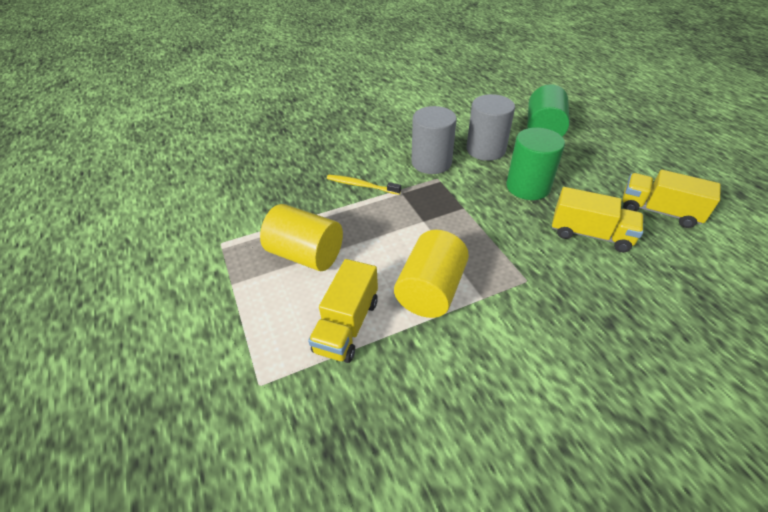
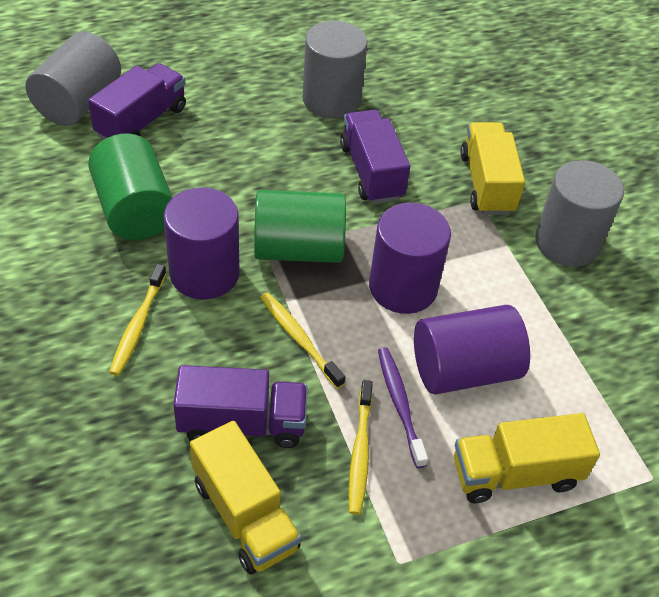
grey cylinder: 2 -> 3
purple cylinder: 0 -> 3
purple toothbrush: 0 -> 1
purple truck: 0 -> 3
yellow cylinder: 2 -> 0
yellow toothbrush: 1 -> 3

